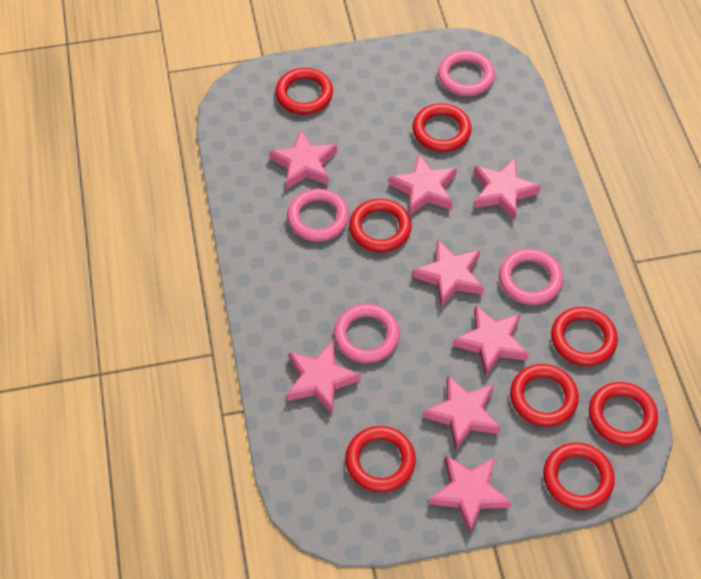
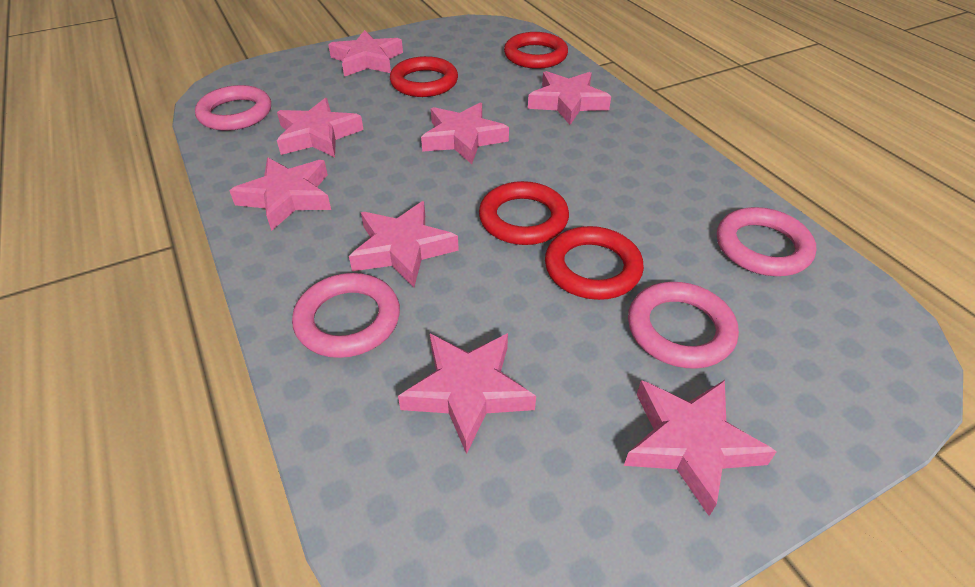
red ring: 8 -> 4

